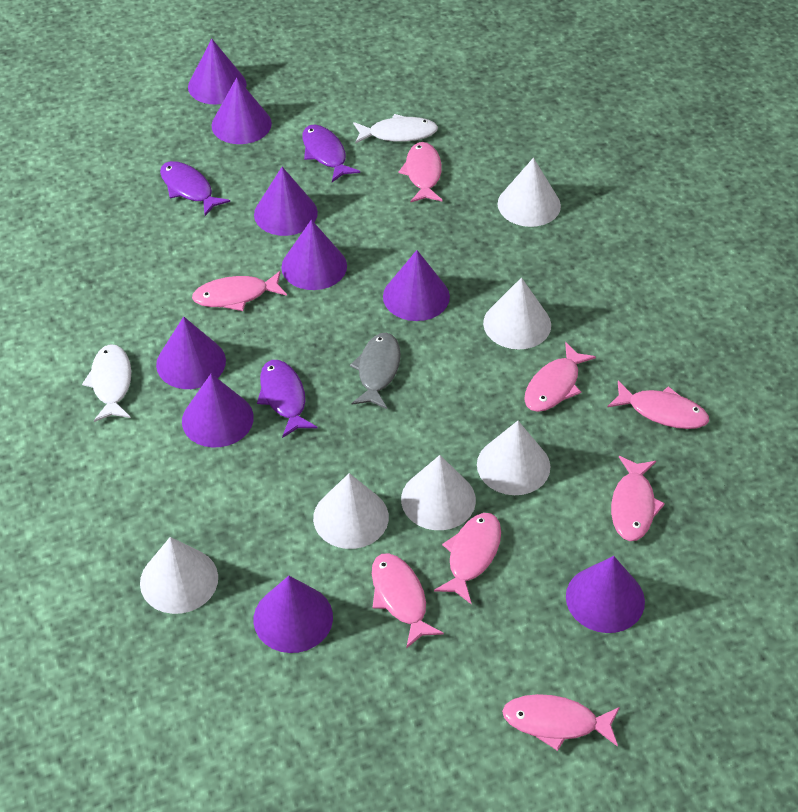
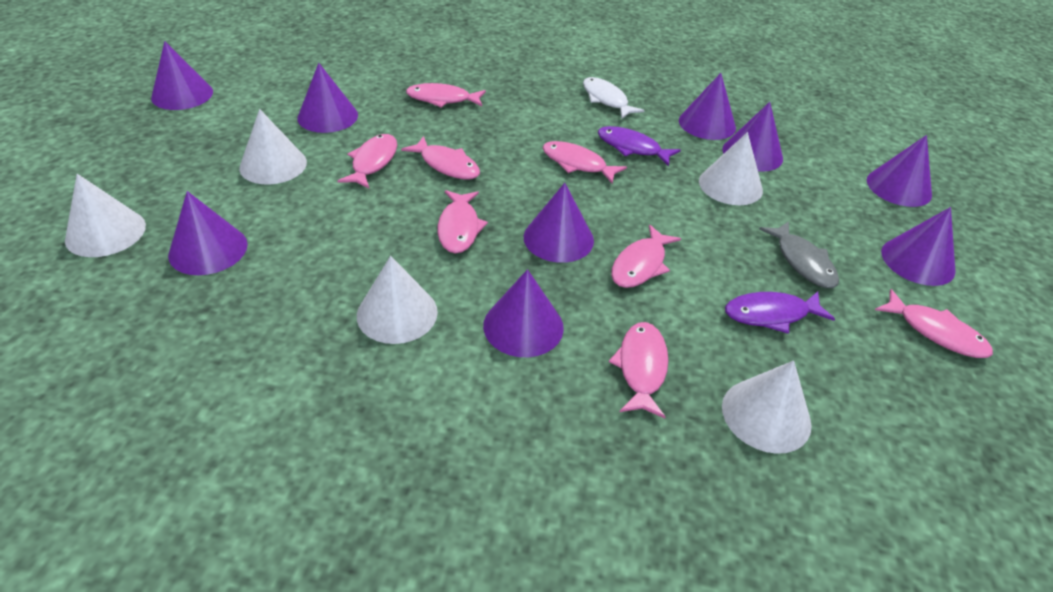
purple fish: 3 -> 2
white cone: 6 -> 5
white fish: 2 -> 1

